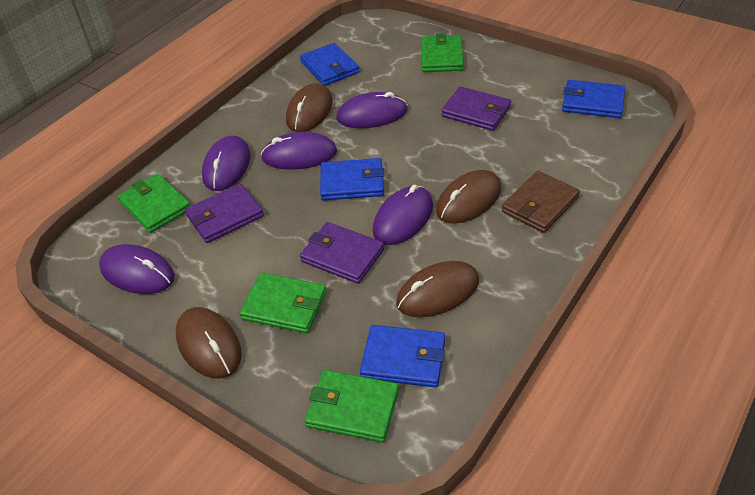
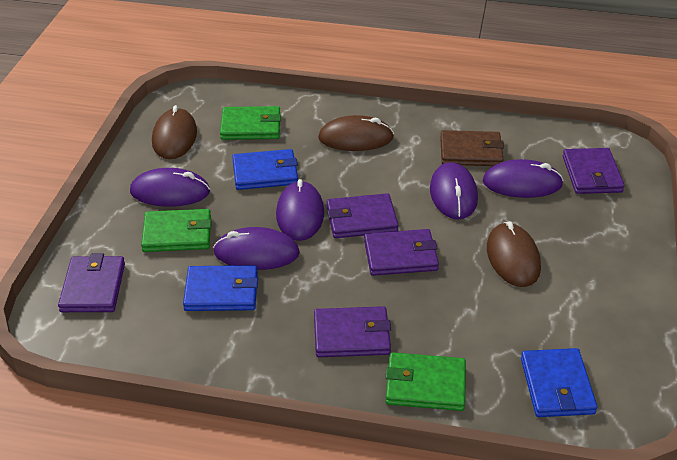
blue wallet: 4 -> 3
brown mouse: 4 -> 3
green wallet: 4 -> 3
purple wallet: 3 -> 5

